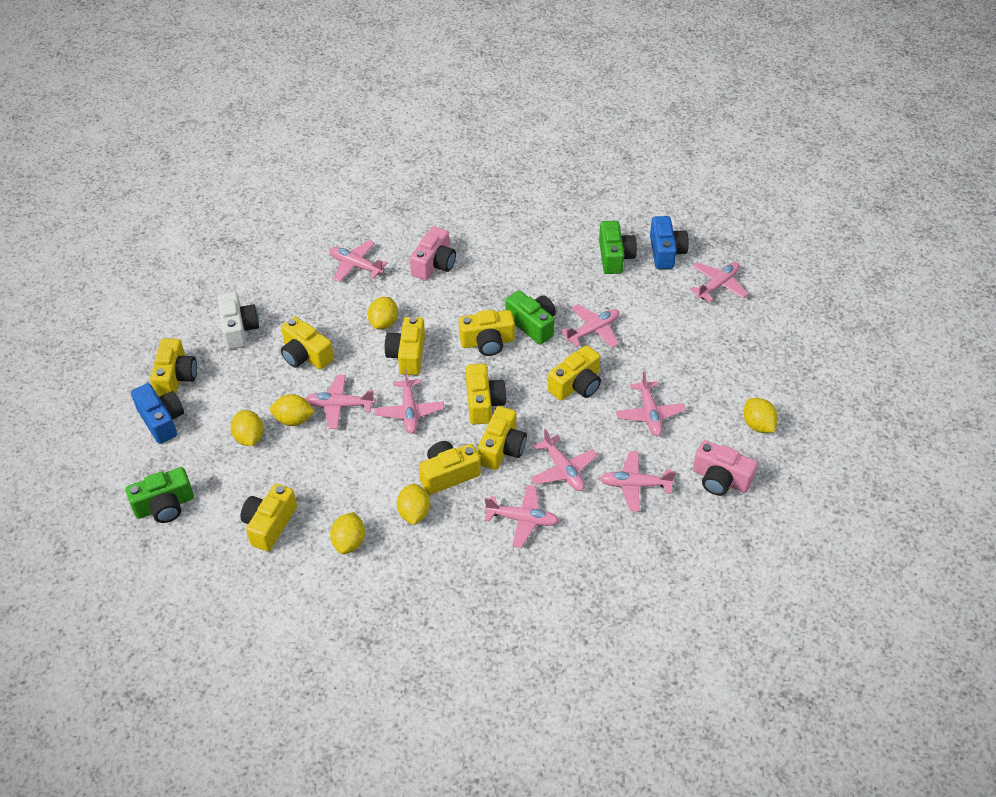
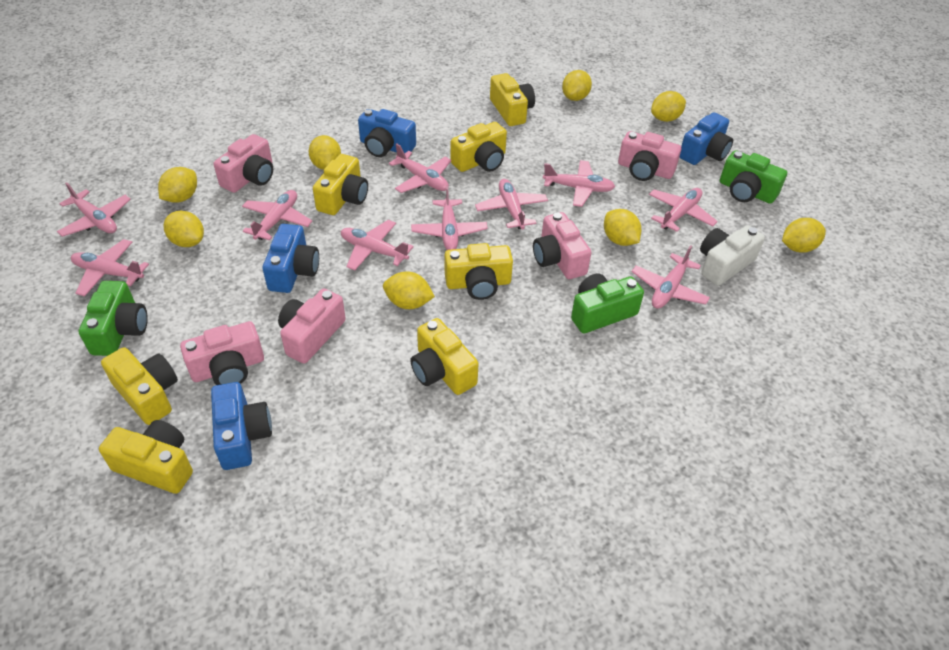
blue camera: 2 -> 4
pink camera: 2 -> 5
pink plane: 9 -> 10
yellow camera: 9 -> 7
yellow lemon: 6 -> 8

